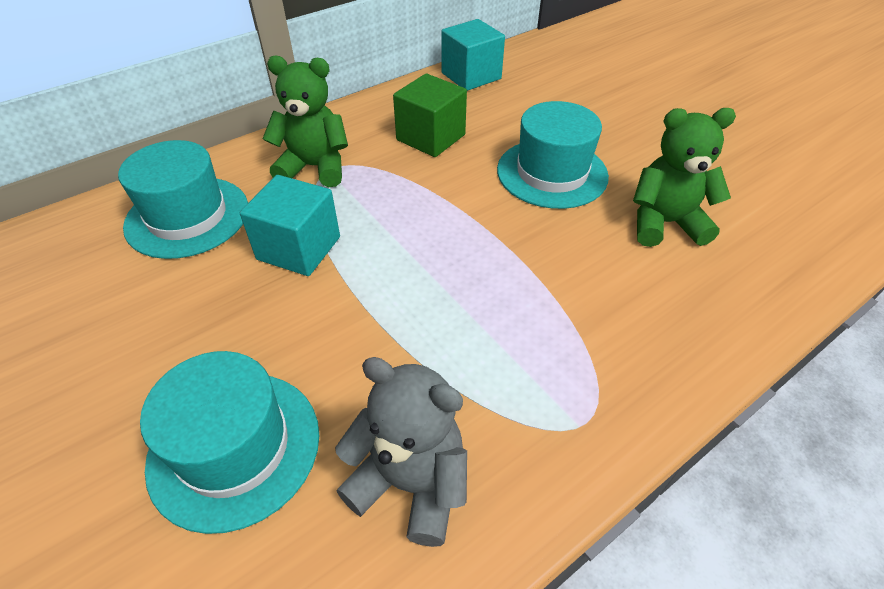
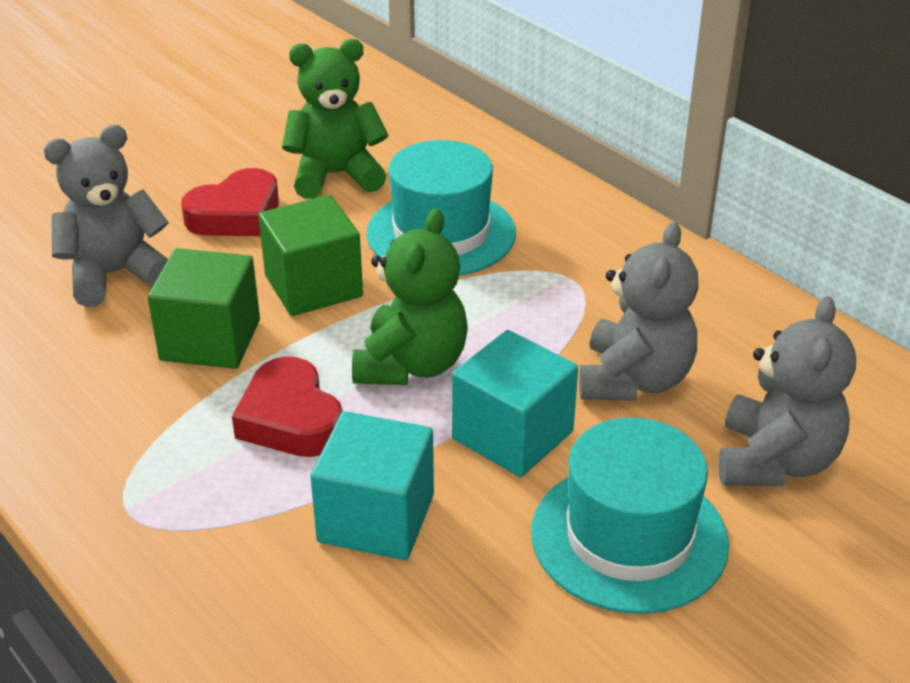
green cube: 1 -> 2
grey teddy bear: 1 -> 3
red heart: 0 -> 2
turquoise hat: 3 -> 2

